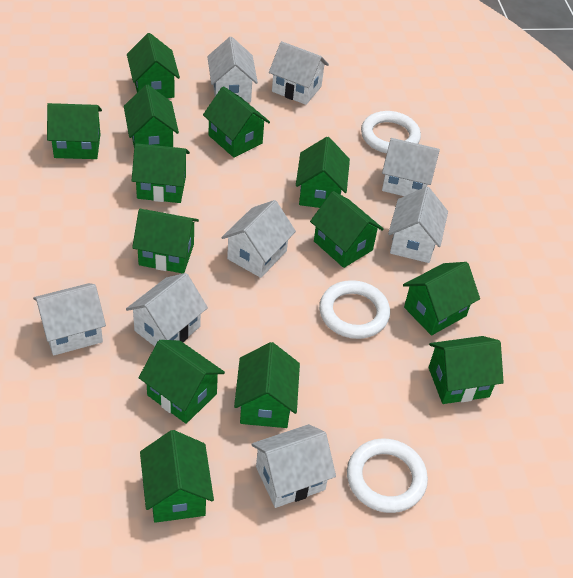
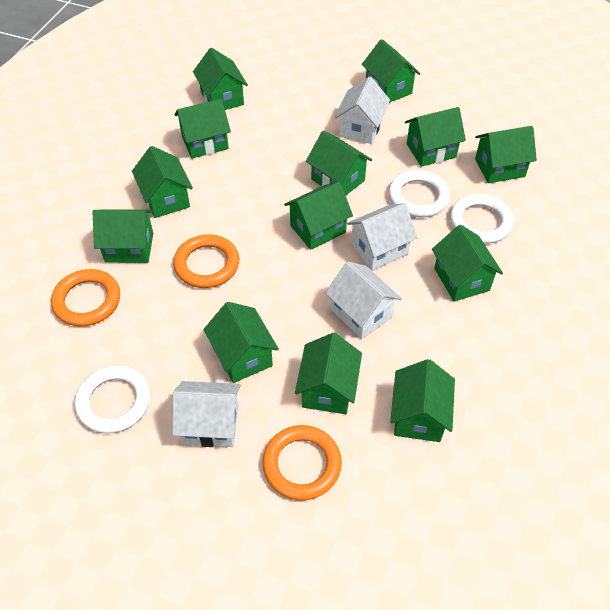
orange ring: 0 -> 3
white house: 8 -> 4

